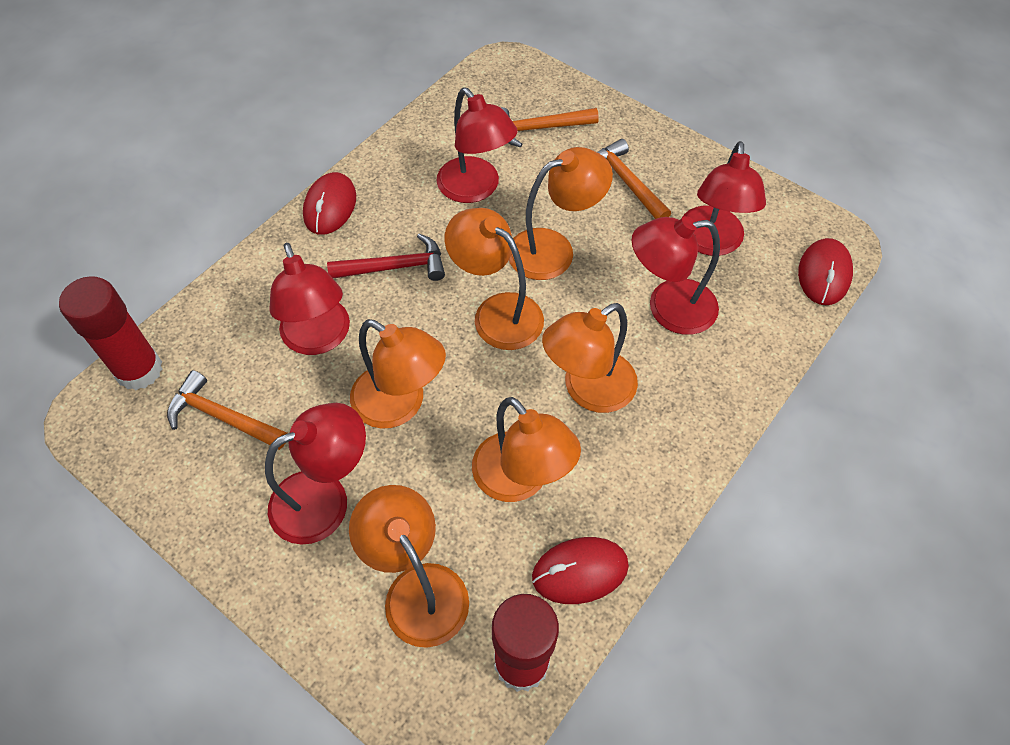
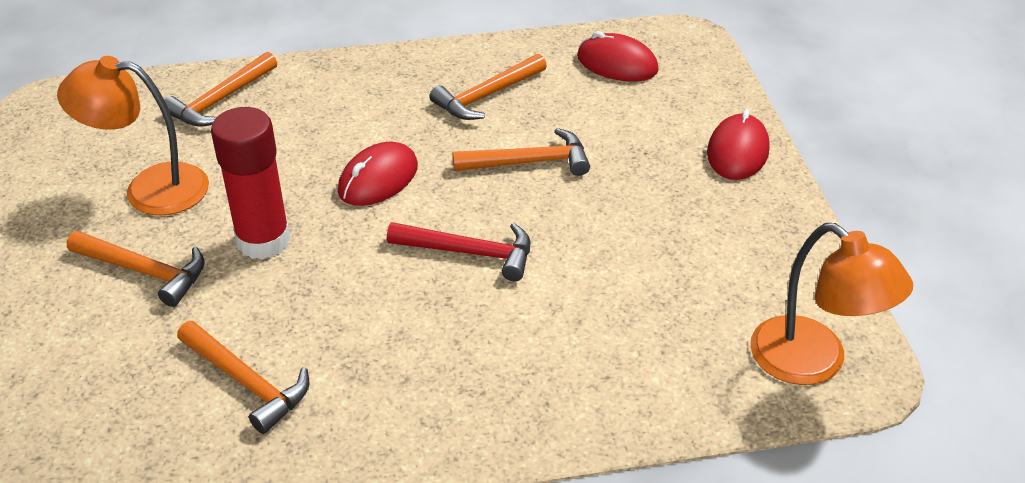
orange hammer: 3 -> 5
orange lamp: 6 -> 2
red glue stick: 2 -> 1
red lamp: 5 -> 0

